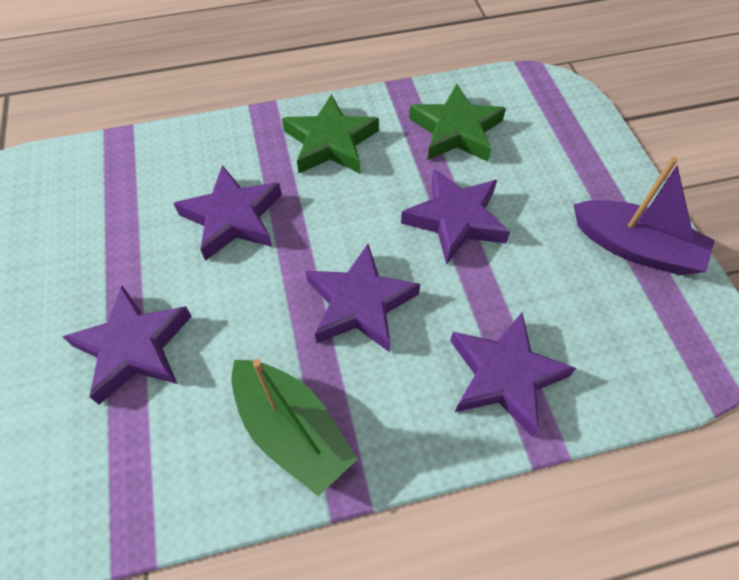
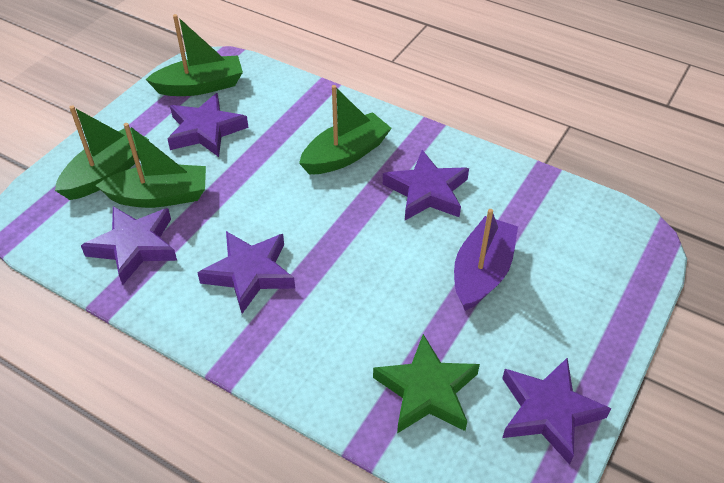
green boat: 1 -> 4
green star: 2 -> 1

